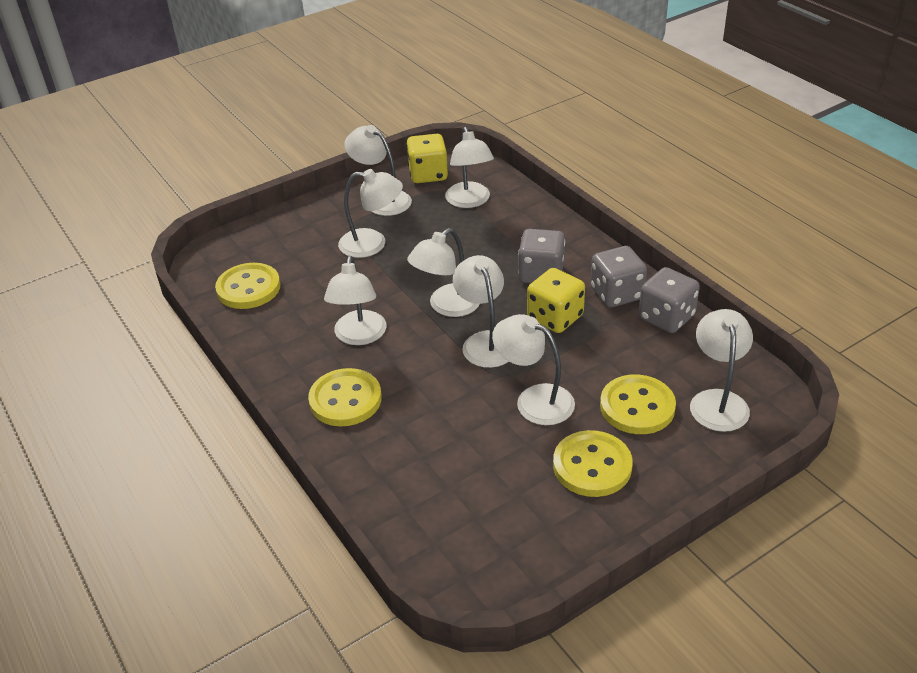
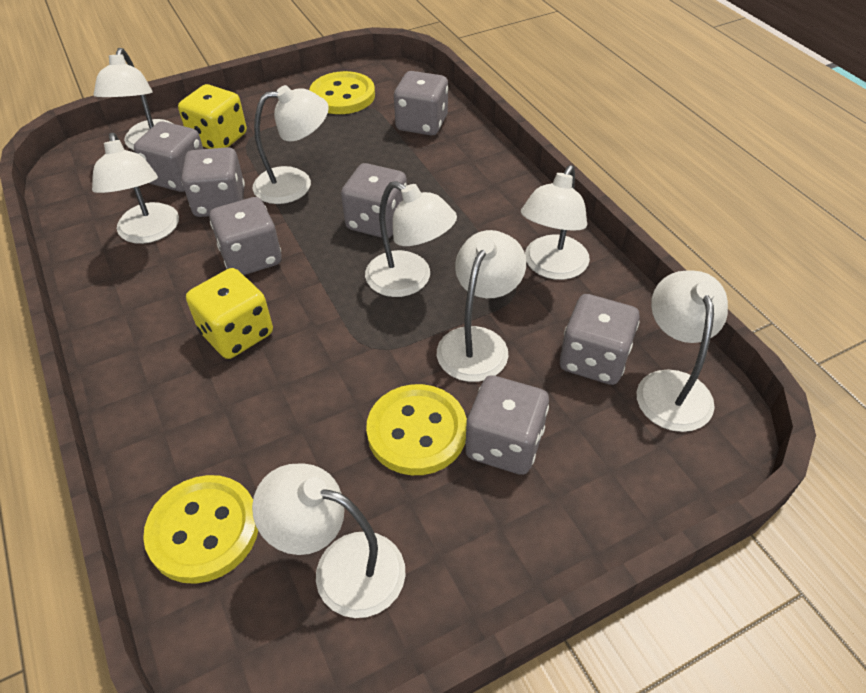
grey dice: 3 -> 7
yellow button: 4 -> 3

